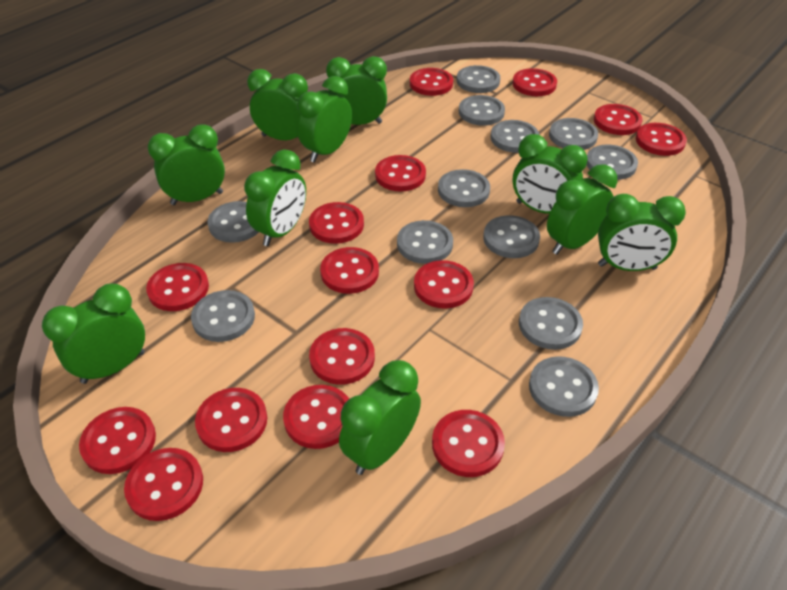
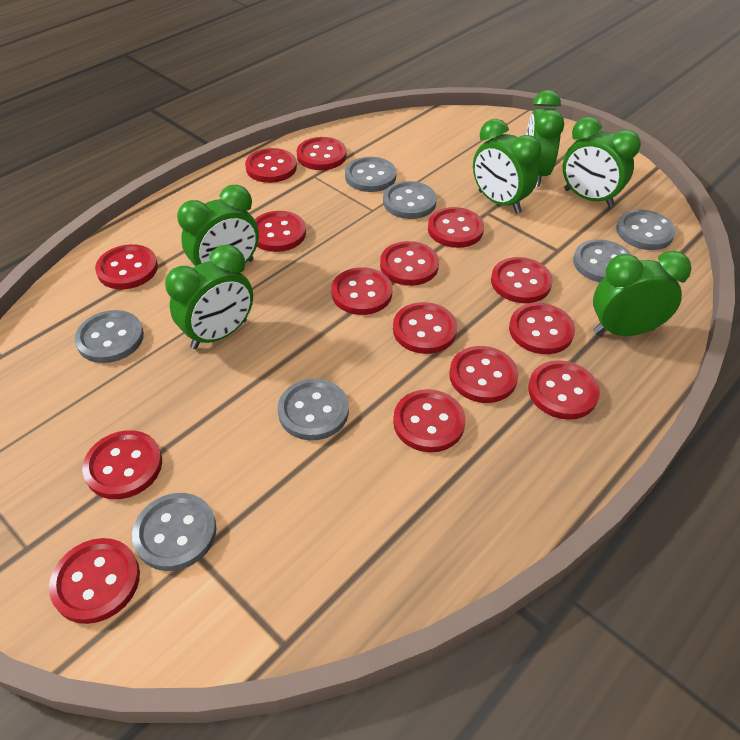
green clock: 10 -> 6
grey button: 12 -> 7

